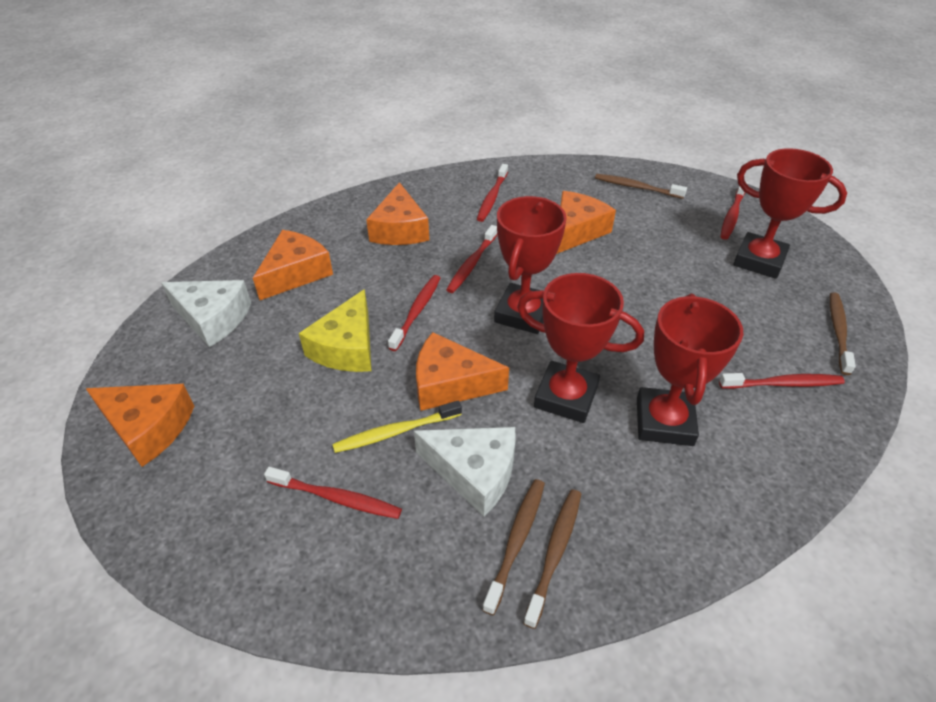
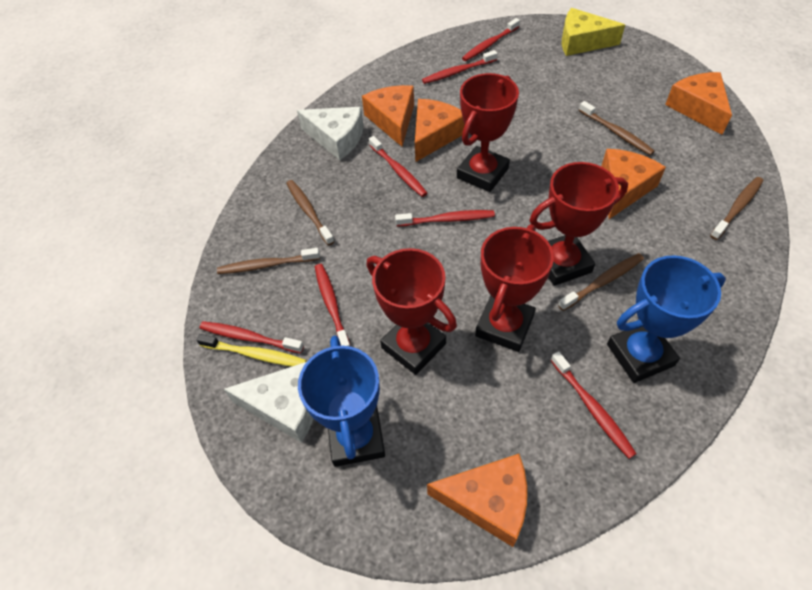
blue trophy: 0 -> 2
brown toothbrush: 4 -> 5
red toothbrush: 6 -> 7

